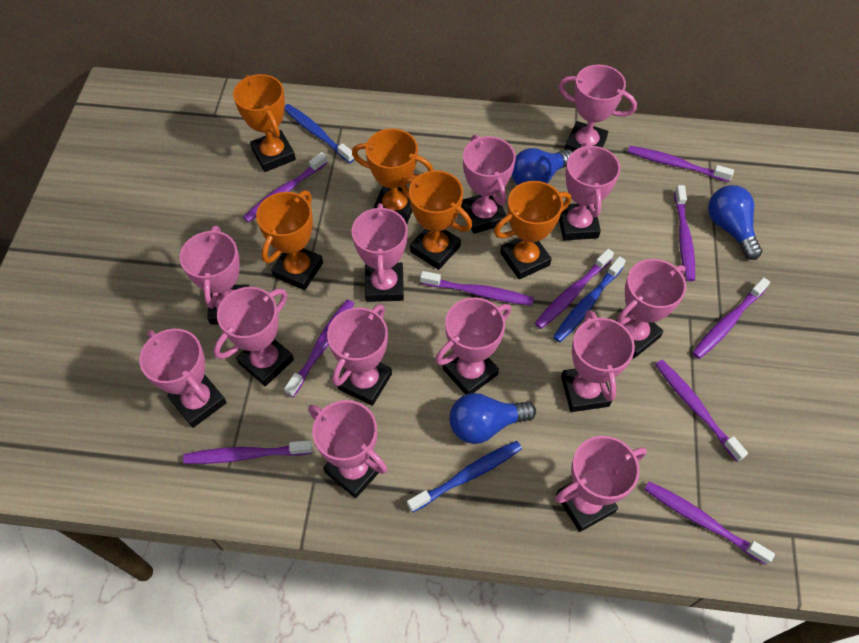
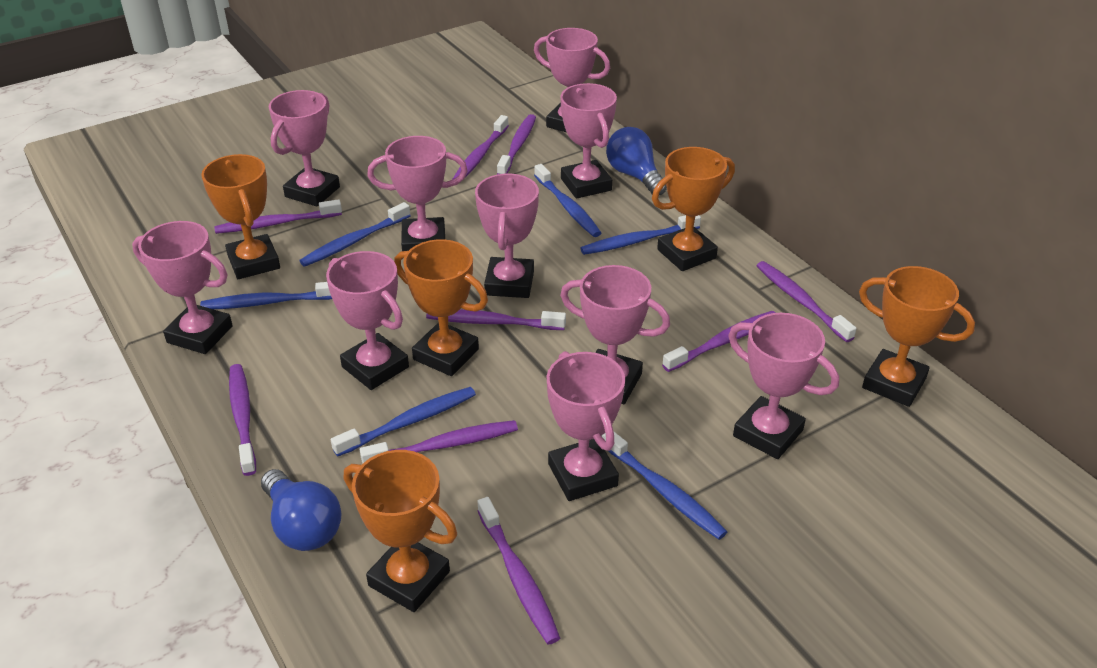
blue light bulb: 3 -> 2
blue toothbrush: 3 -> 6
pink trophy: 13 -> 10
purple toothbrush: 10 -> 9

